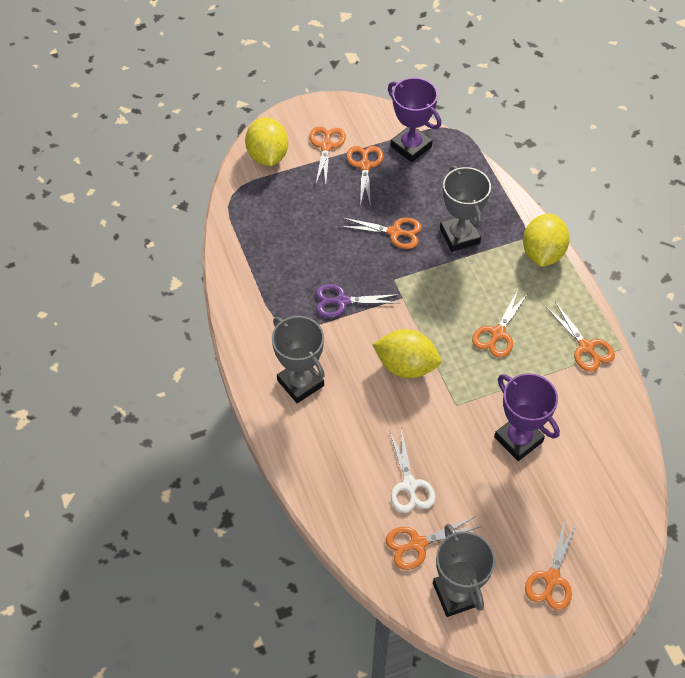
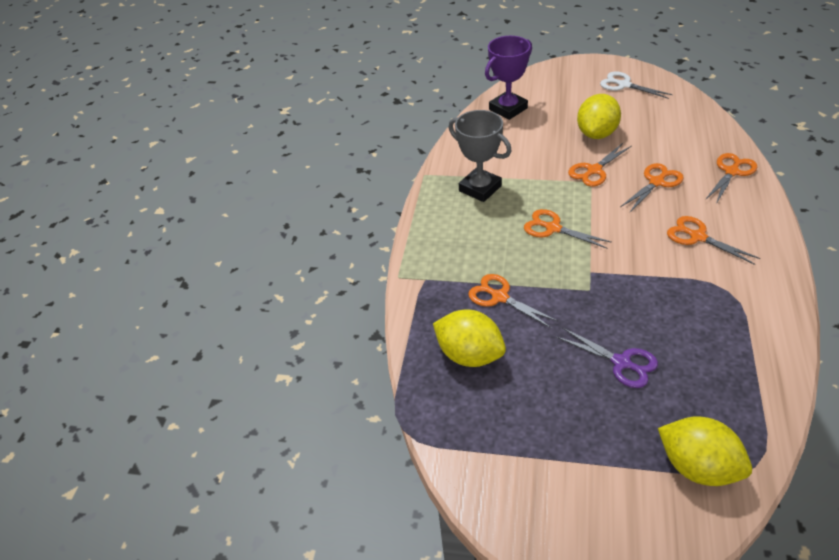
grey trophy: 3 -> 1
orange scissors: 7 -> 6
purple trophy: 2 -> 1

